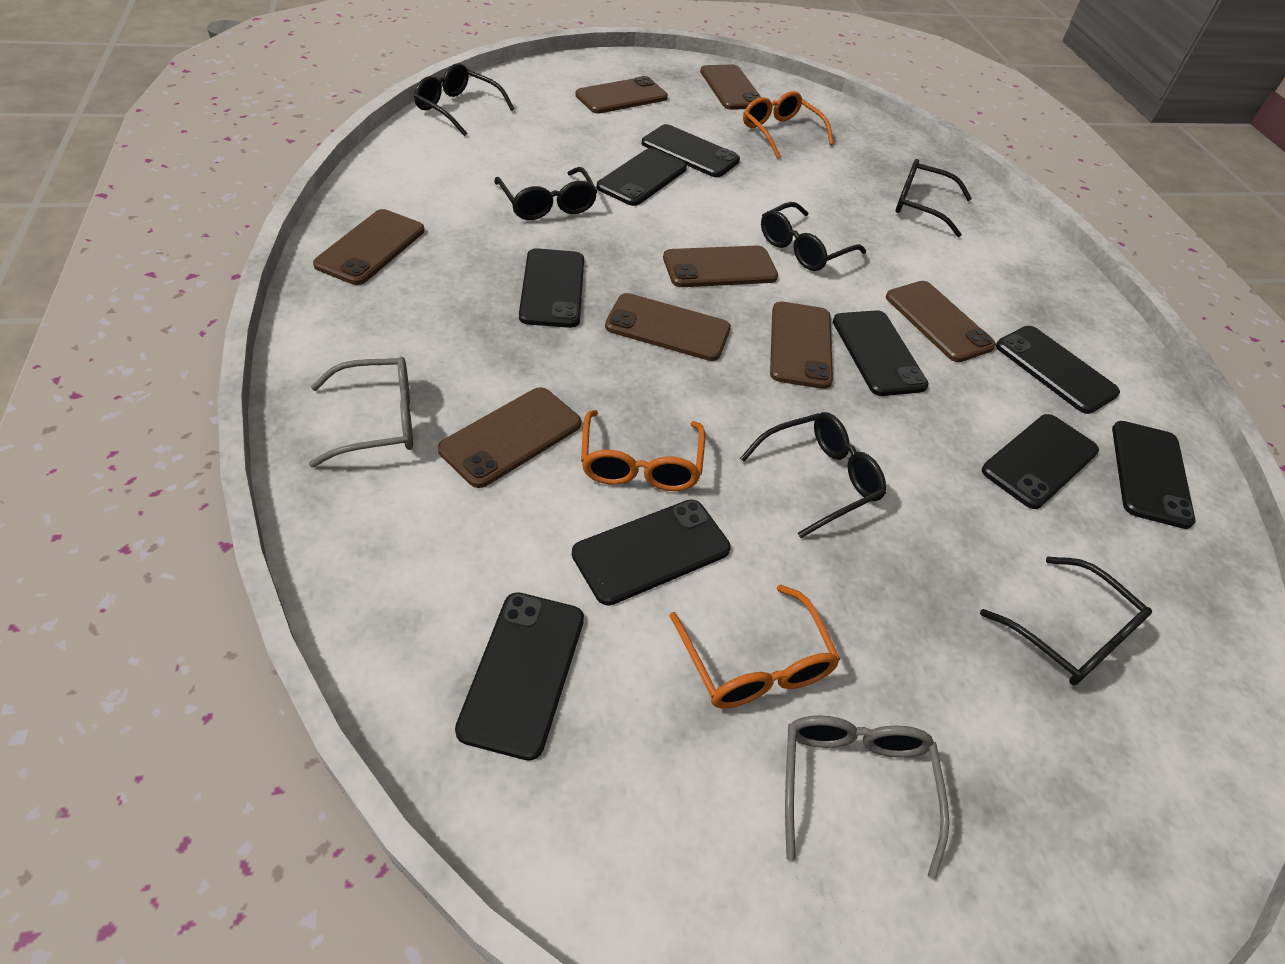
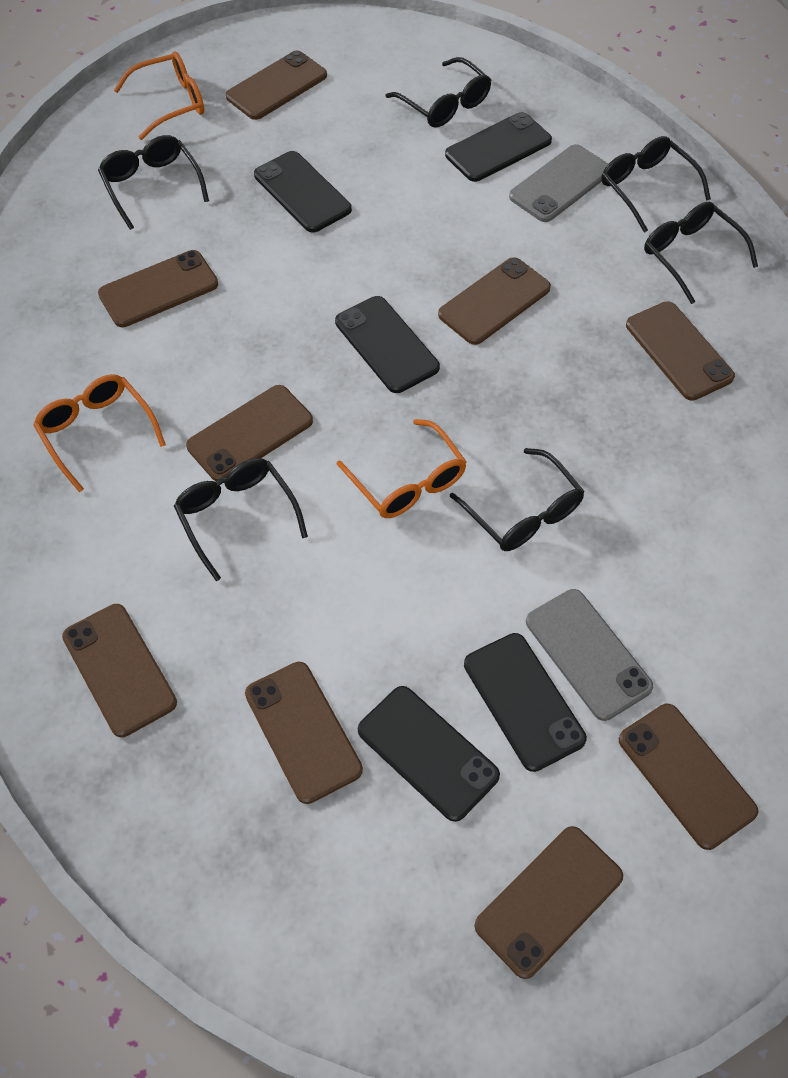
black phone: 9 -> 5
brown phone: 8 -> 9
grey glasses: 2 -> 0
grey phone: 0 -> 2

